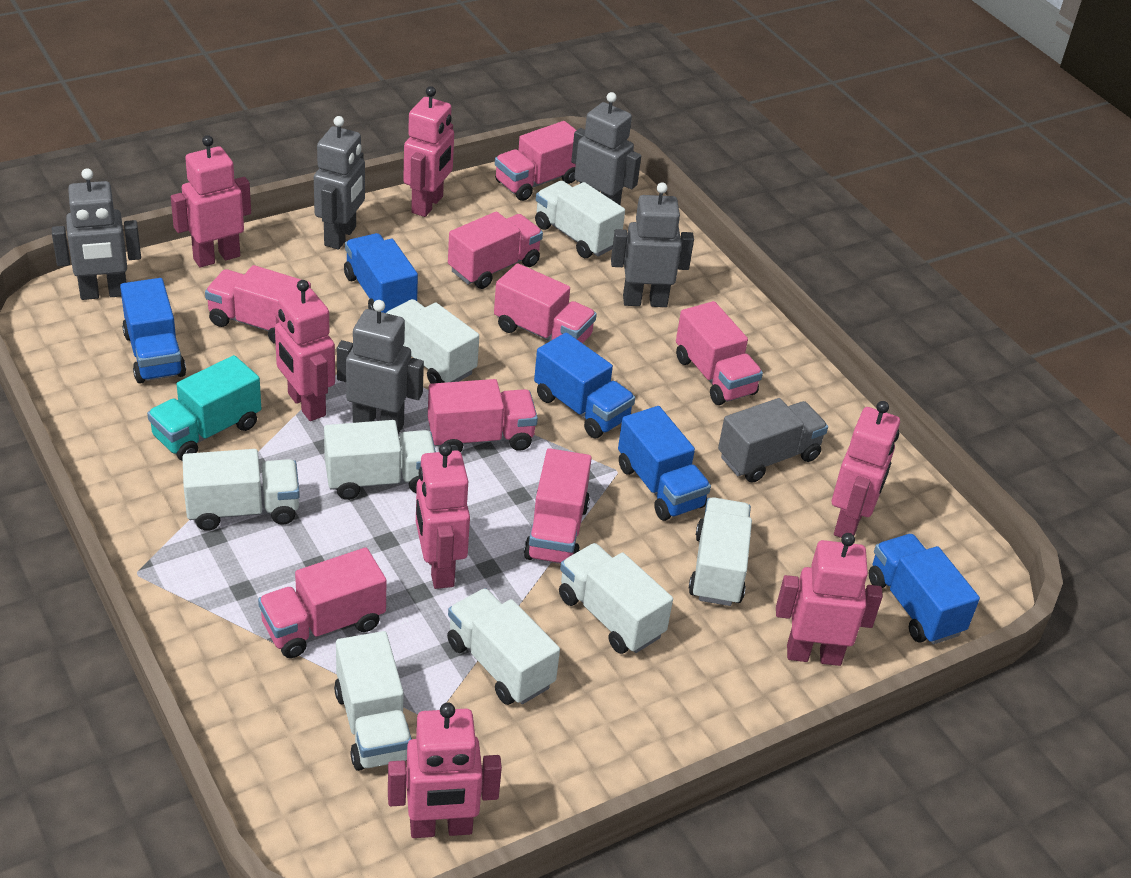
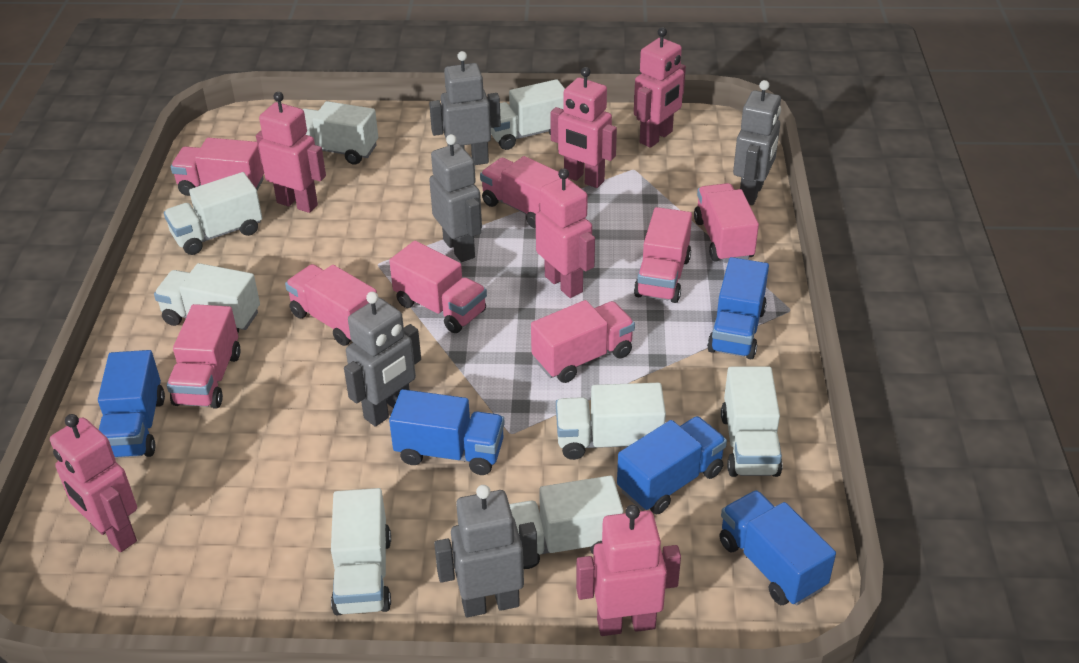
grey truck: 1 -> 0
pink robot: 7 -> 6
turquoise truck: 1 -> 0

